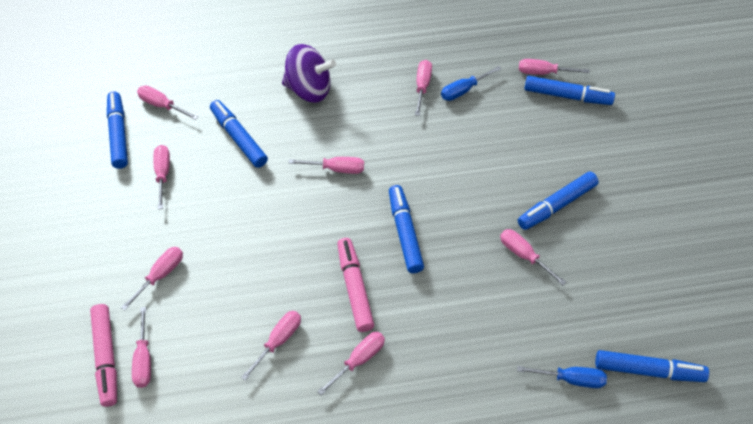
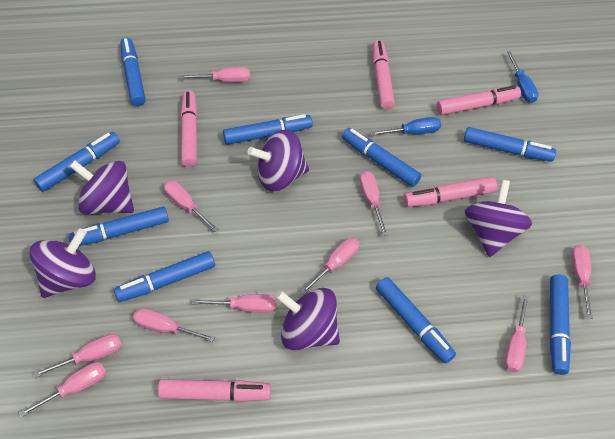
blue marker: 6 -> 9
pink marker: 2 -> 5
purple spinning top: 1 -> 5

